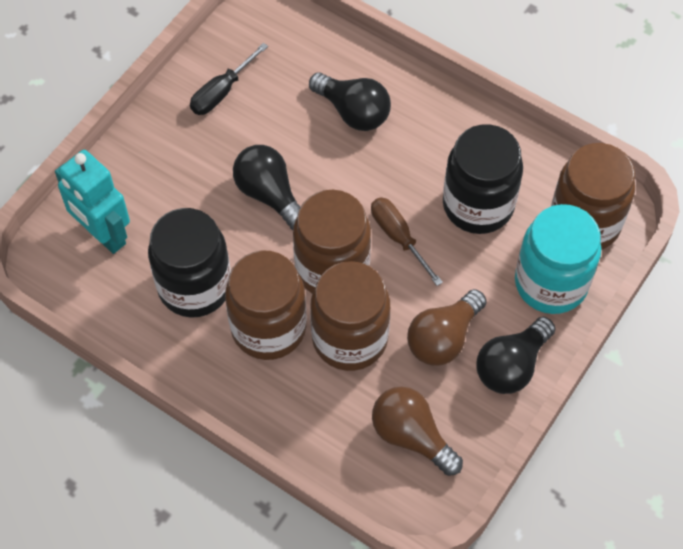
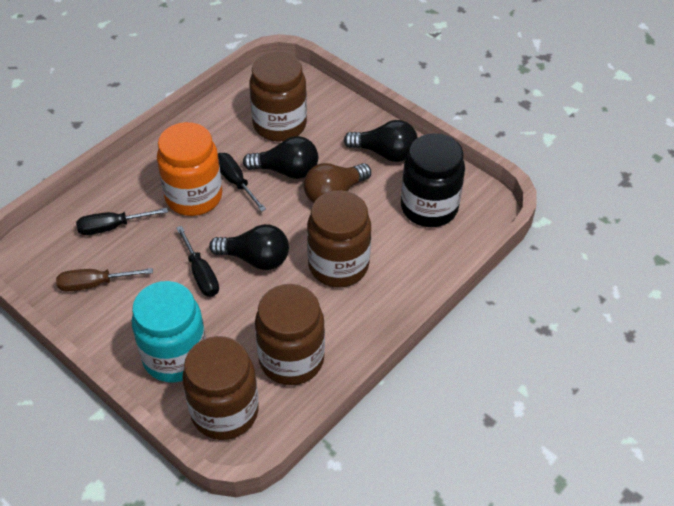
black jar: 2 -> 1
black screwdriver: 1 -> 3
brown light bulb: 2 -> 1
orange jar: 0 -> 1
turquoise robot: 1 -> 0

